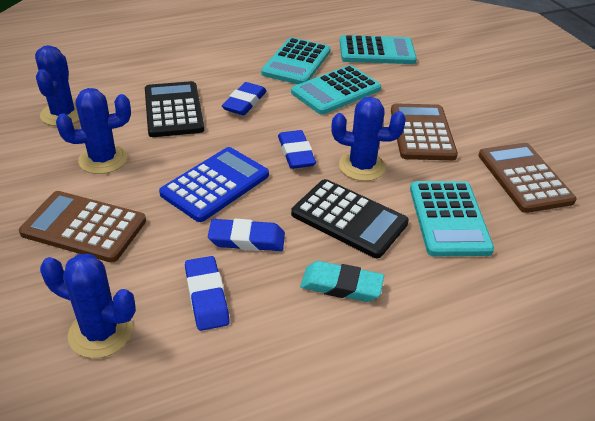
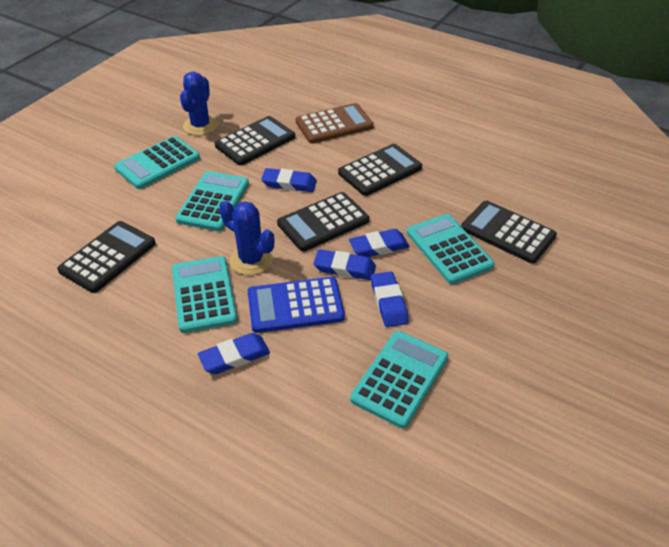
black calculator: 2 -> 5
blue cactus: 4 -> 2
blue eraser: 4 -> 5
brown calculator: 3 -> 1
turquoise calculator: 4 -> 5
turquoise eraser: 1 -> 0

